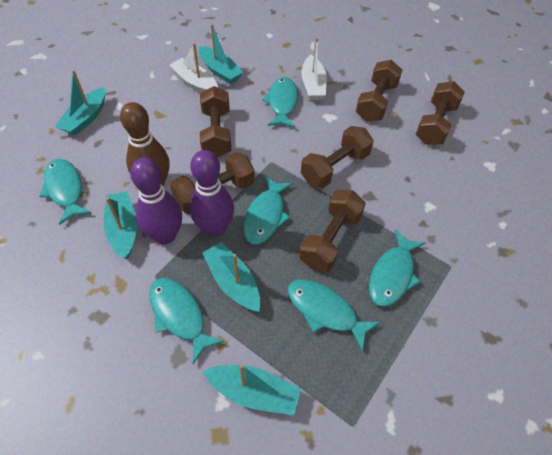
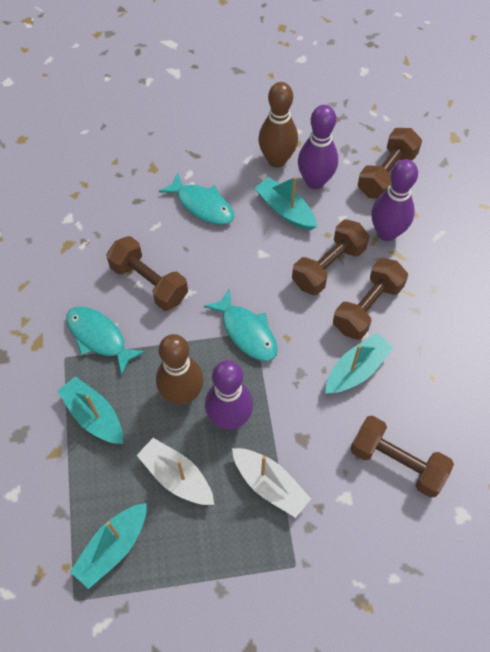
brown bowling pin: 1 -> 2
brown dumbbell: 6 -> 5
purple bowling pin: 2 -> 3
turquoise boat: 5 -> 4
turquoise fish: 6 -> 3

